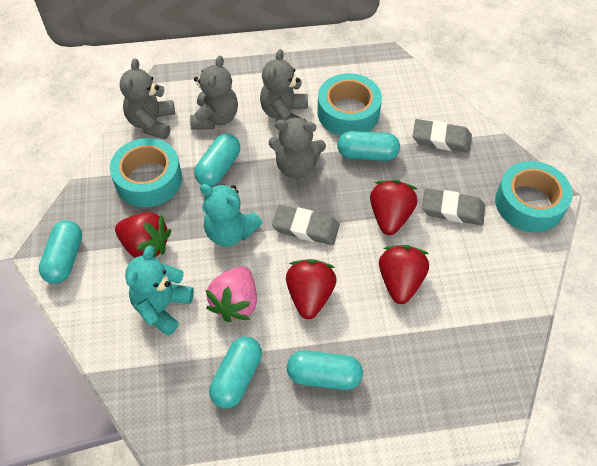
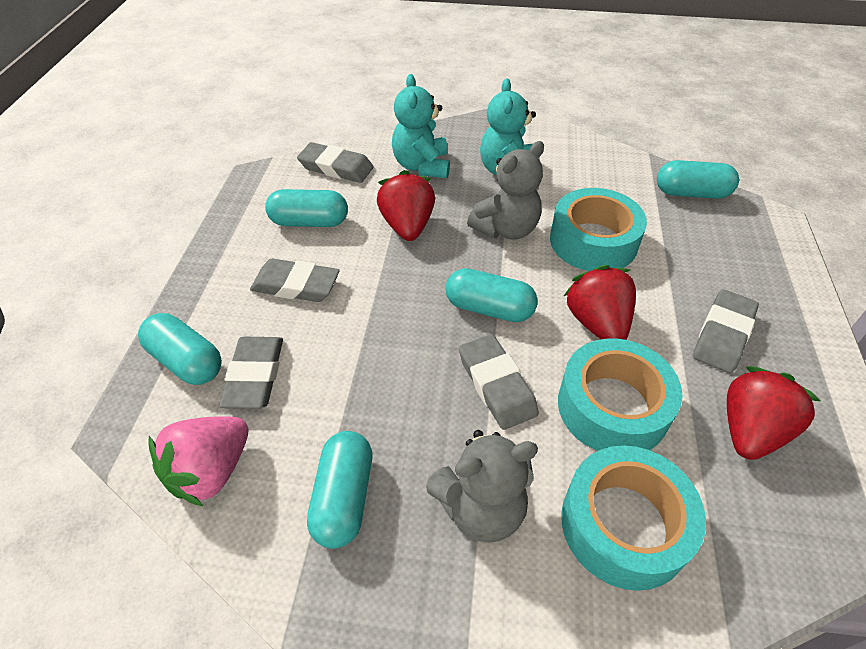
grey eraser: 3 -> 5
grey teddy bear: 4 -> 2
red strawberry: 4 -> 3

